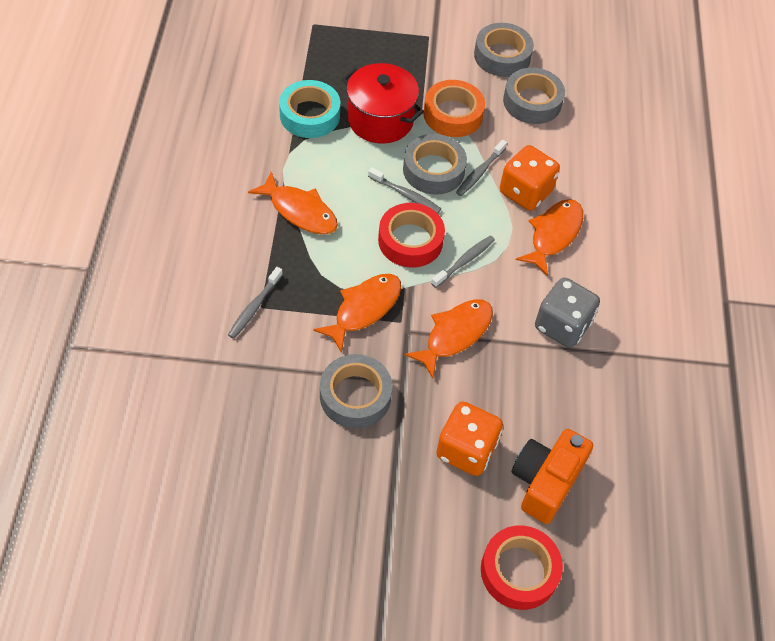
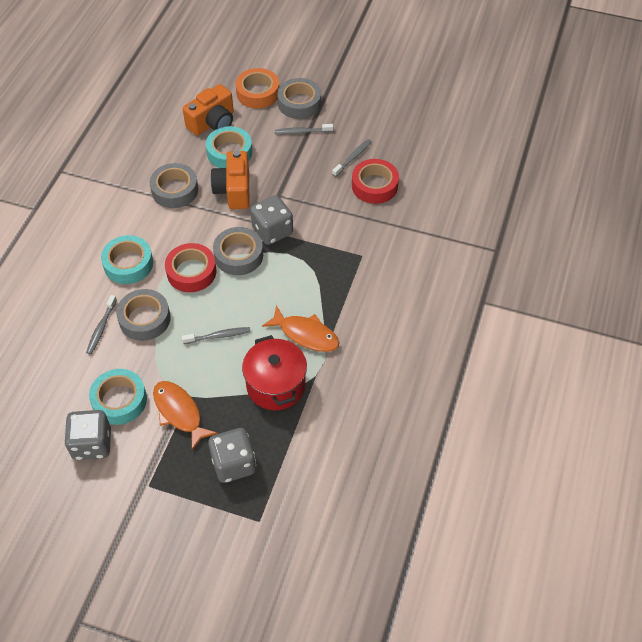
grey dice: 1 -> 3
orange camera: 1 -> 2
orange dice: 2 -> 0
orange fish: 4 -> 2
turquoise tape: 1 -> 3

